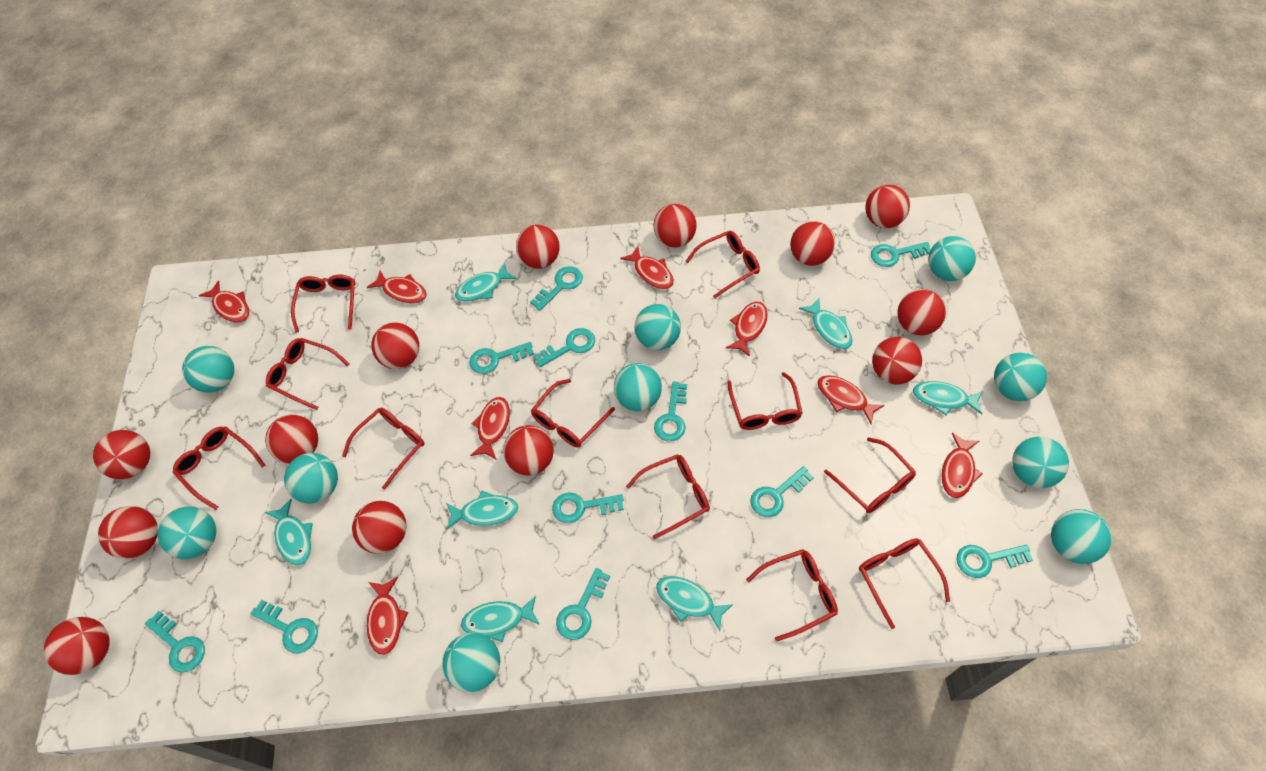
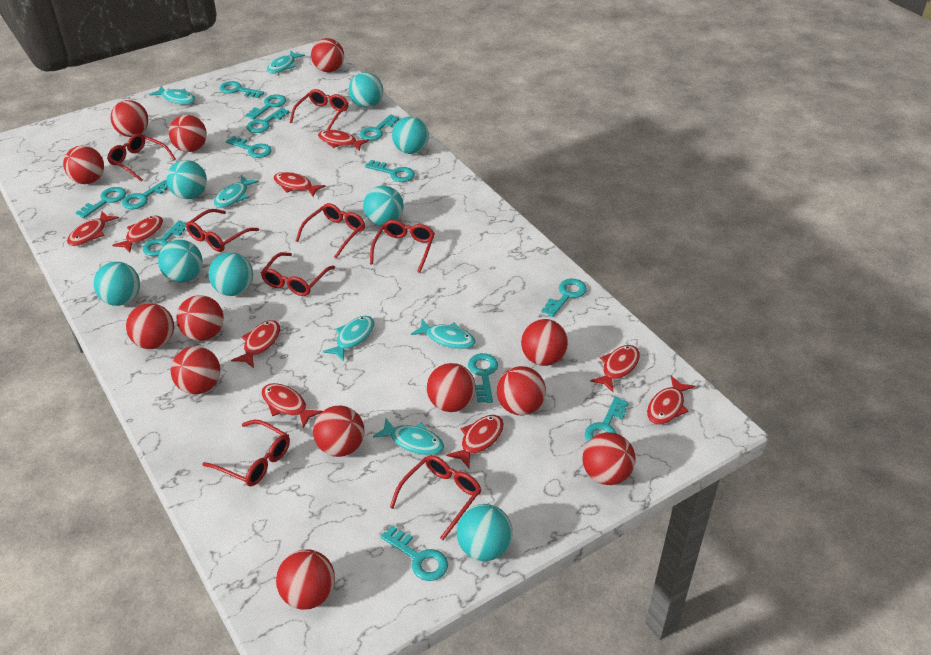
red fish: 8 -> 9
red glasses: 11 -> 8
turquoise ball: 10 -> 8
turquoise fish: 7 -> 6
turquoise key: 11 -> 13

